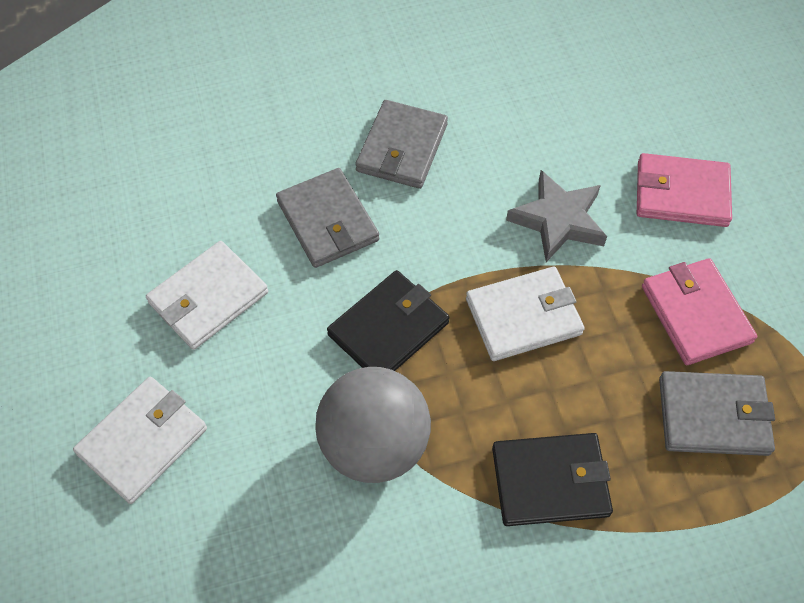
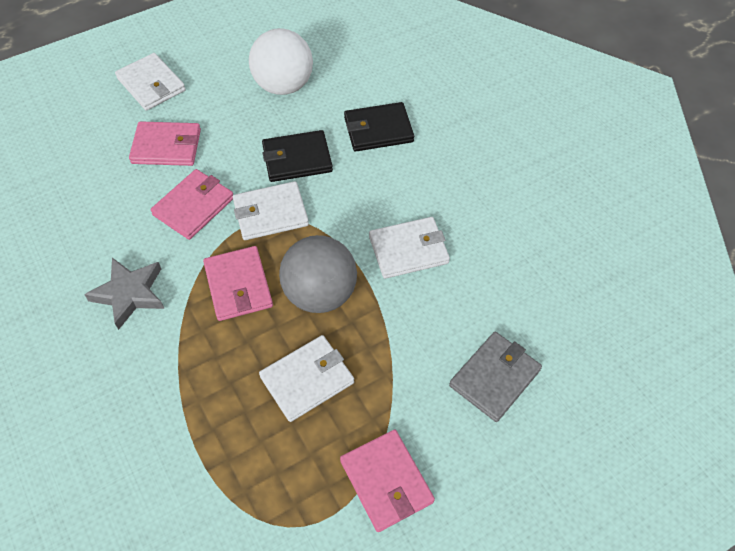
grey wallet: 3 -> 1
pink wallet: 2 -> 4
white ball: 0 -> 1
white wallet: 3 -> 4

